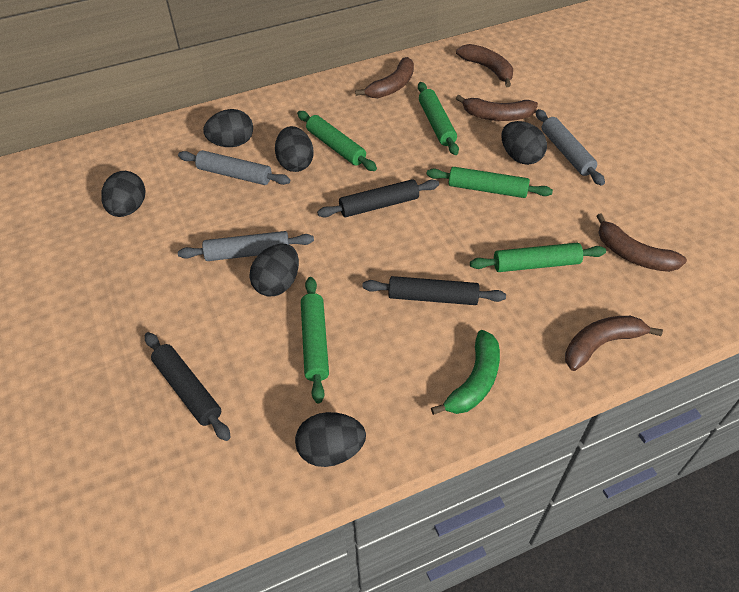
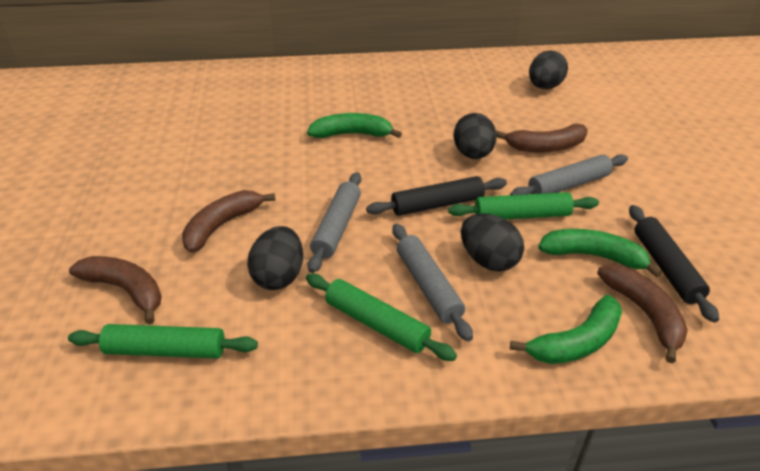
black egg: 6 -> 4
black rolling pin: 3 -> 2
brown banana: 5 -> 4
green banana: 1 -> 3
green rolling pin: 5 -> 3

